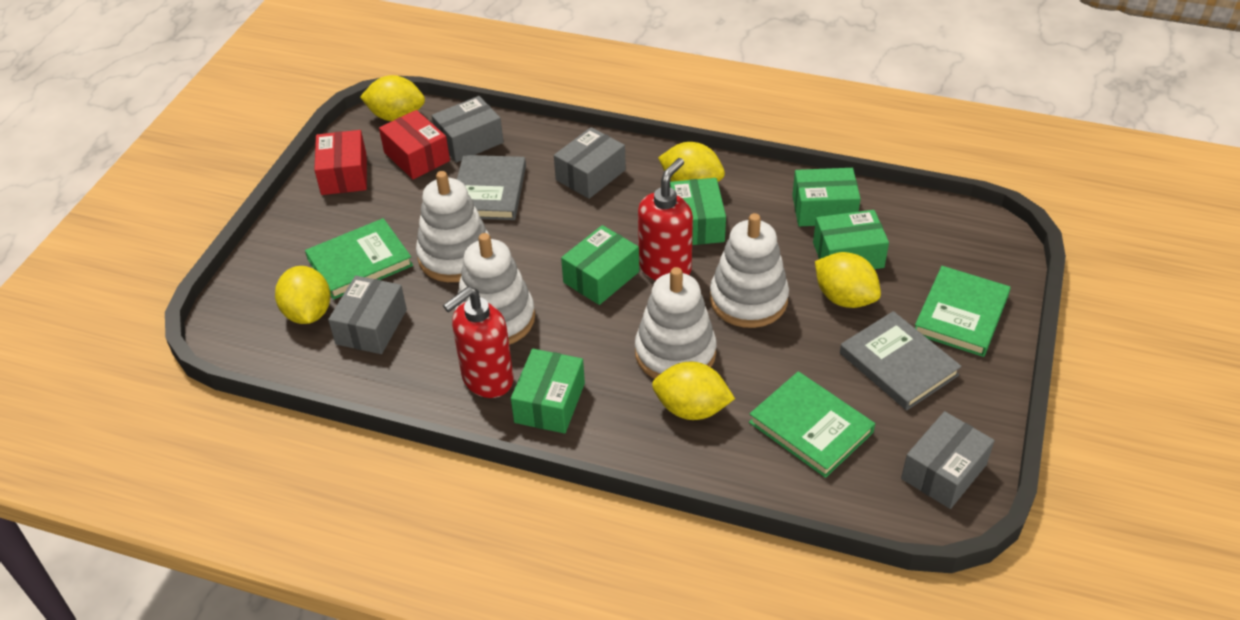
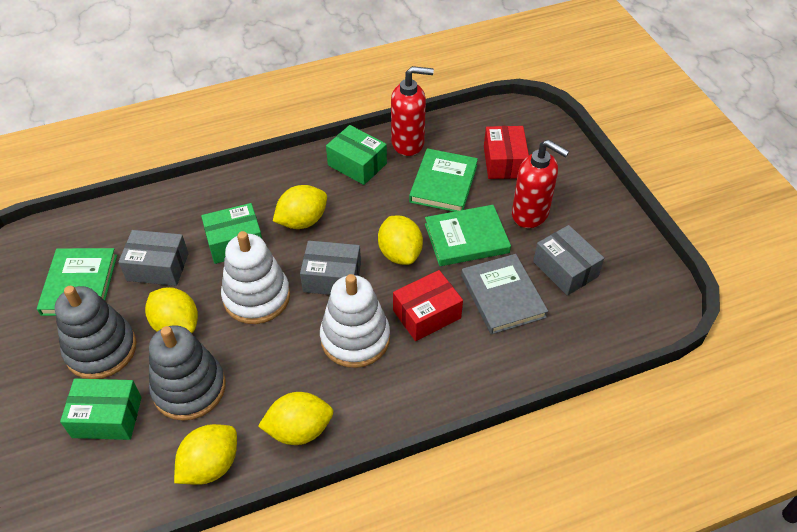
green box: 5 -> 3
grey book: 2 -> 1
grey box: 4 -> 3
grey stacking toy: 0 -> 2
white stacking toy: 4 -> 2

